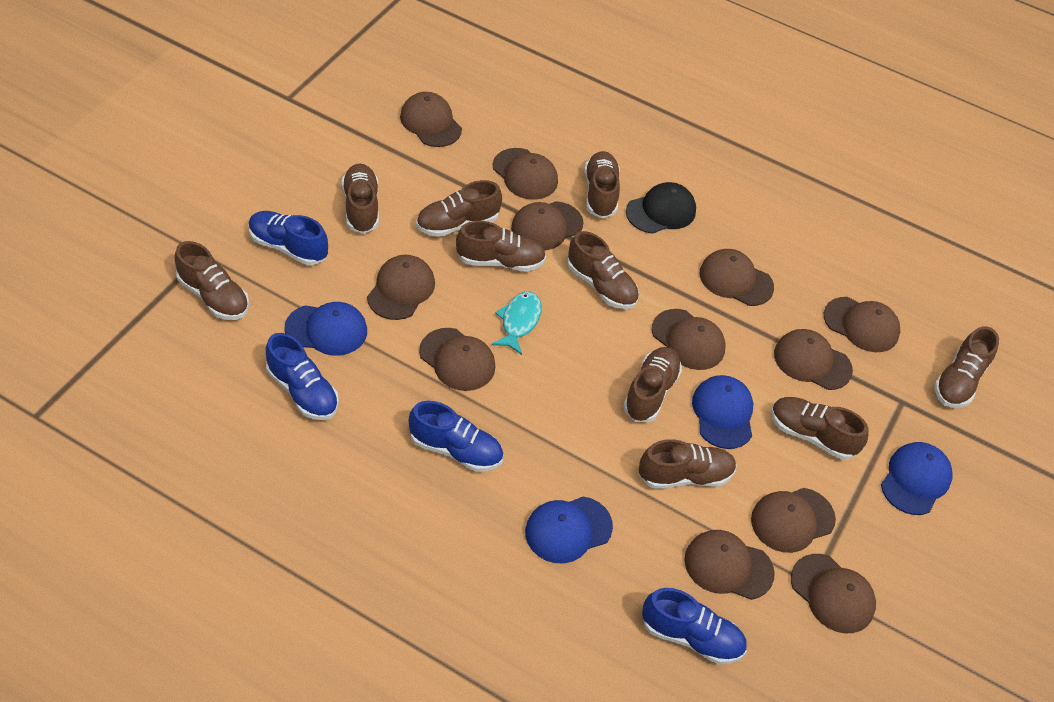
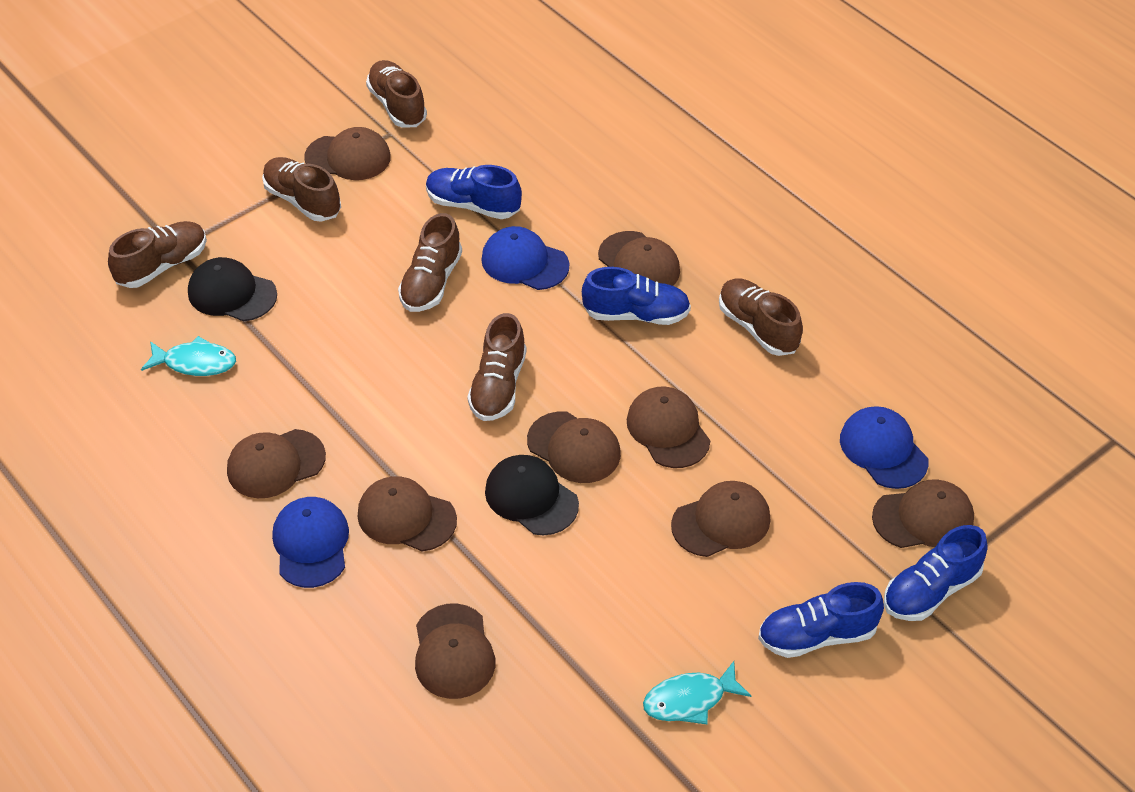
black cap: 1 -> 2
blue cap: 4 -> 3
brown cap: 12 -> 9
brown shoe: 10 -> 6
turquoise fish: 1 -> 2

